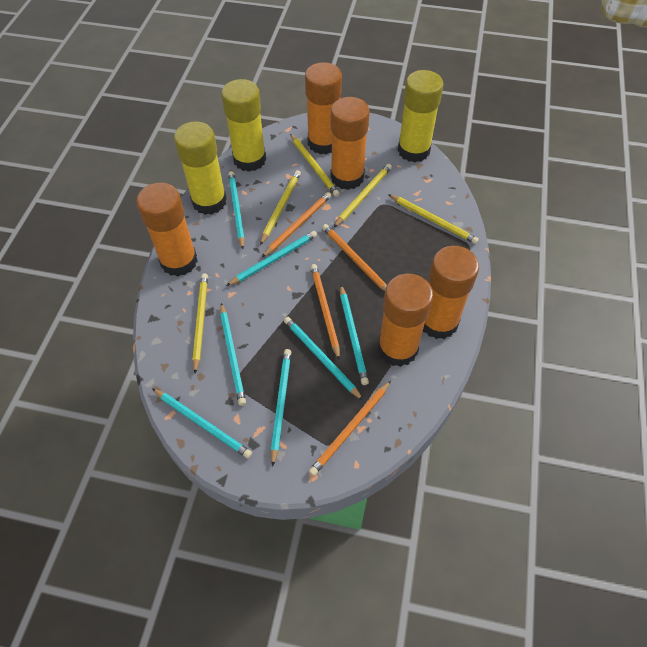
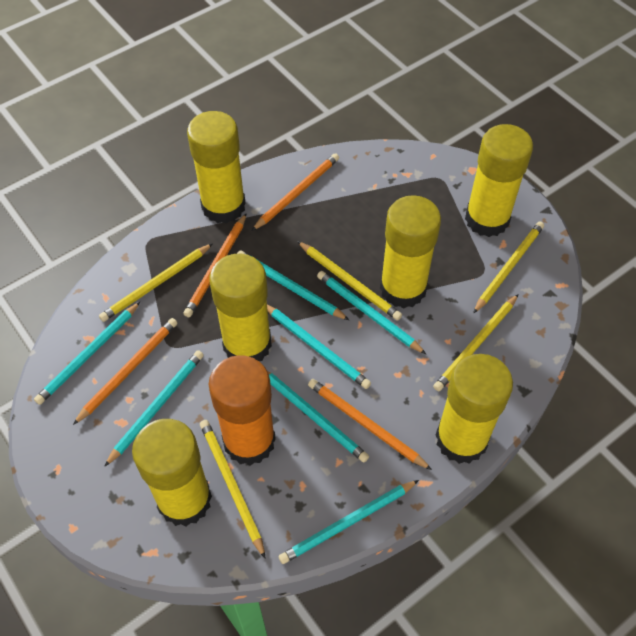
orange glue stick: 5 -> 1
yellow glue stick: 3 -> 6

